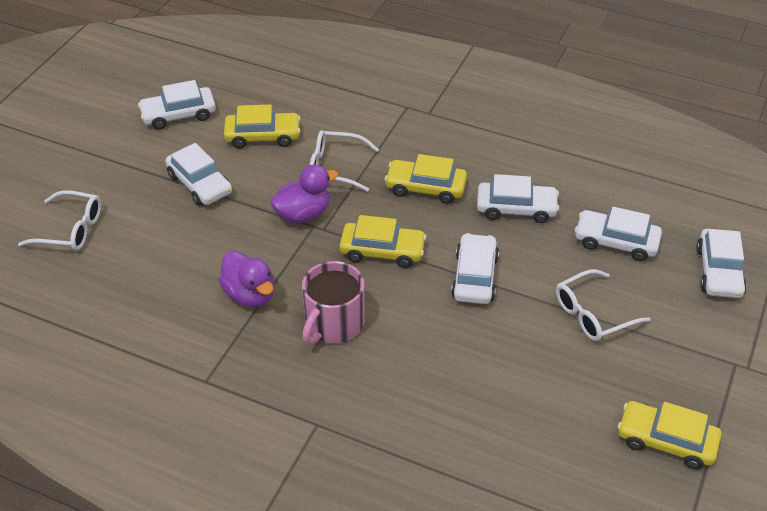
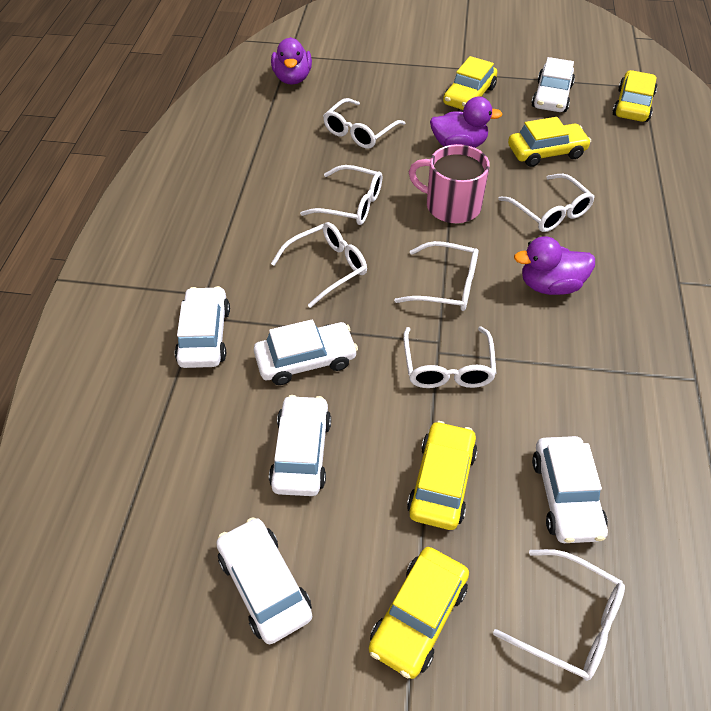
purple duck: 2 -> 3
white glasses: 3 -> 7
yellow car: 4 -> 5

